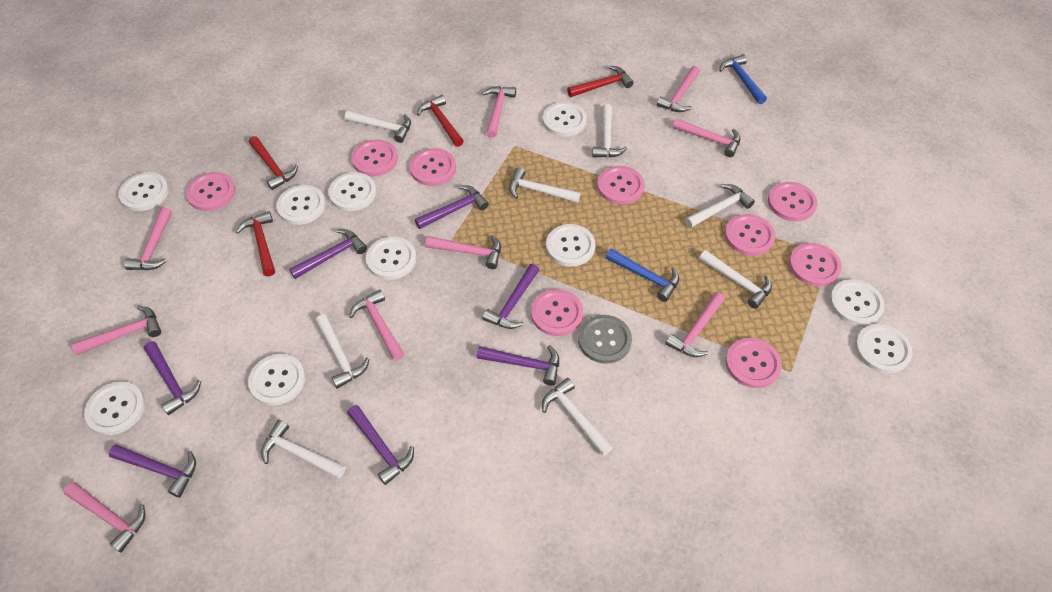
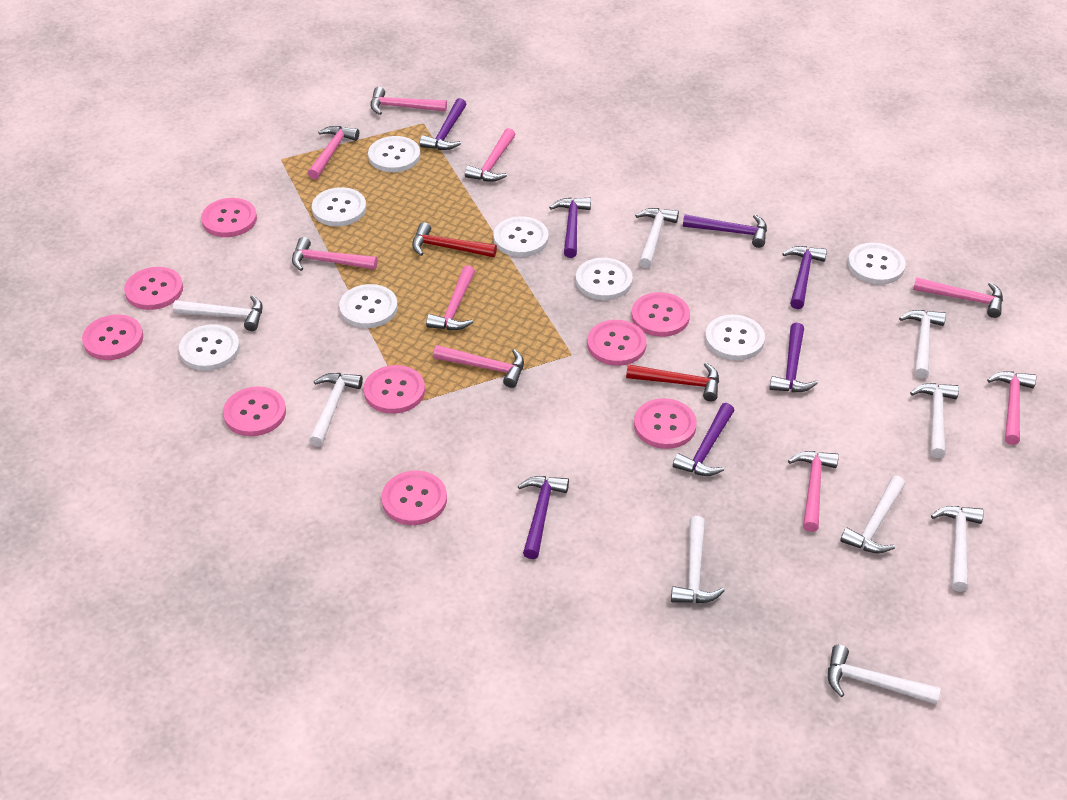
blue hammer: 2 -> 0
grey button: 1 -> 0
red hammer: 4 -> 2
white button: 10 -> 8
white hammer: 8 -> 9

